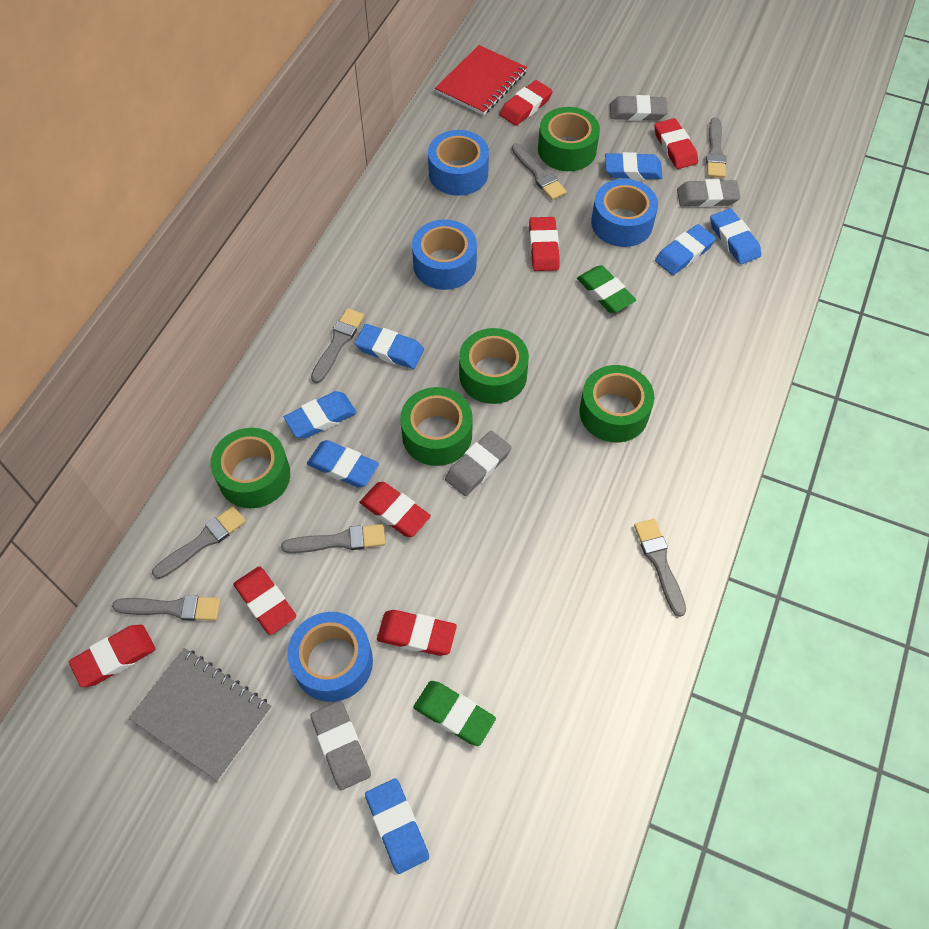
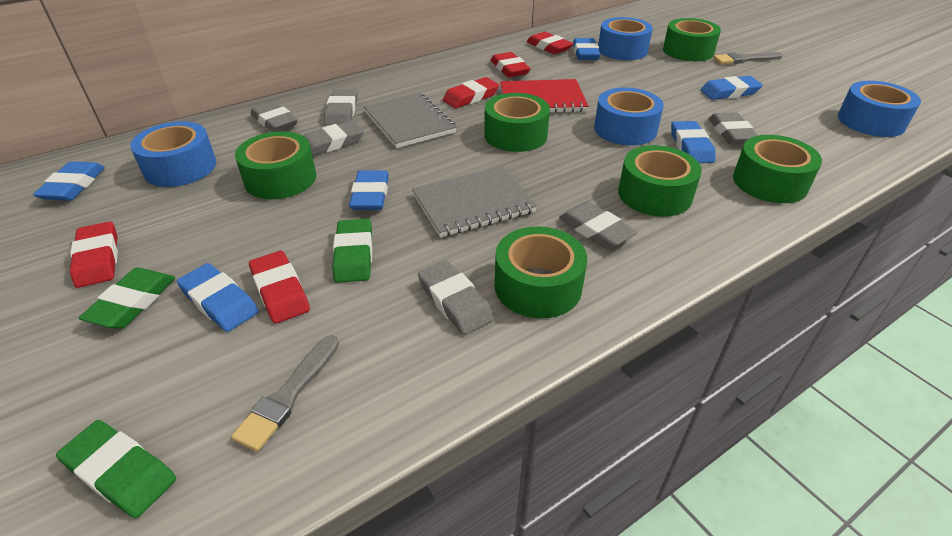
blue eraser: 7 -> 6
green eraser: 2 -> 3
green tape: 5 -> 6
grey brush: 7 -> 2
grey eraser: 4 -> 6
grey notebook: 1 -> 2
red eraser: 7 -> 5

